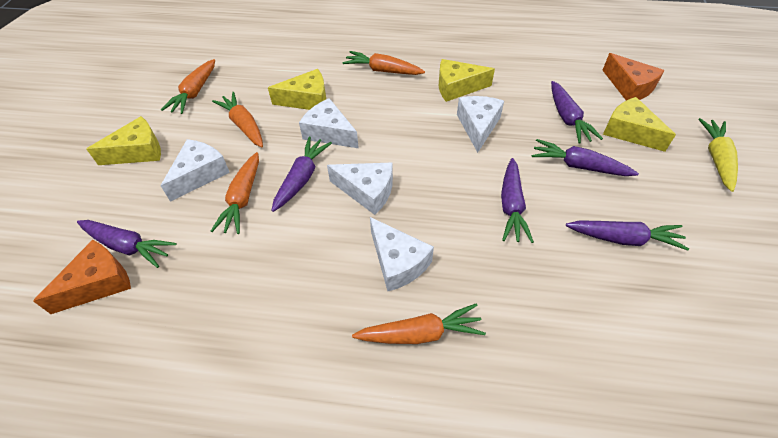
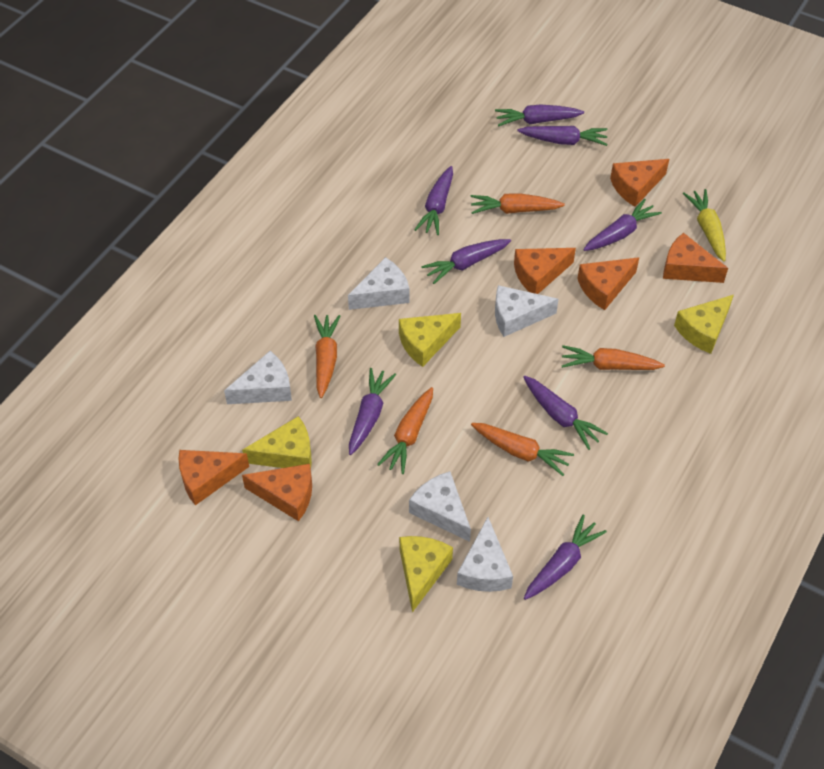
orange cheese: 2 -> 6
purple carrot: 6 -> 8

